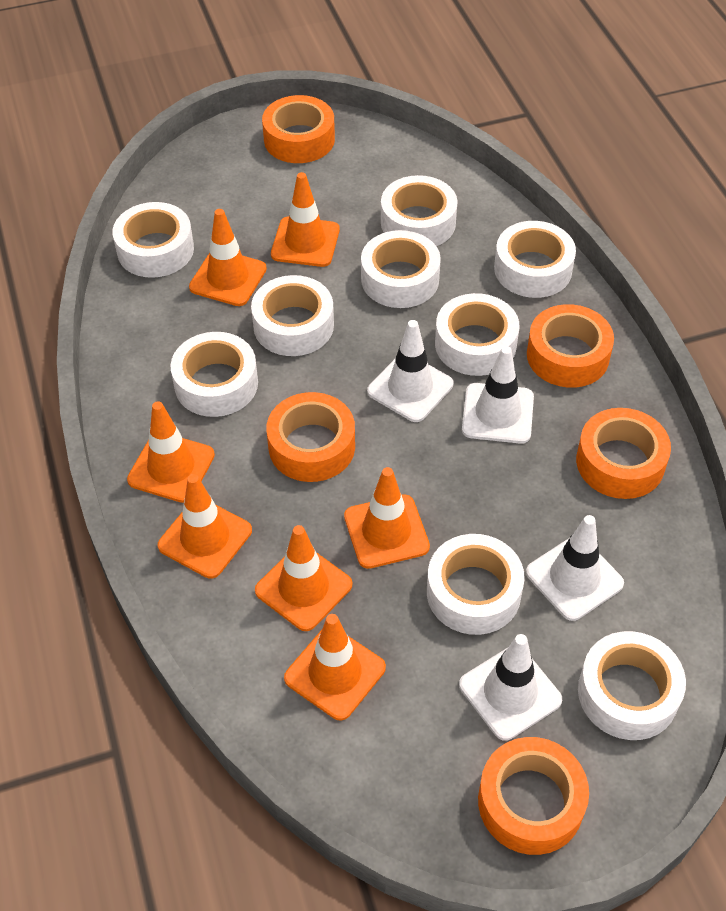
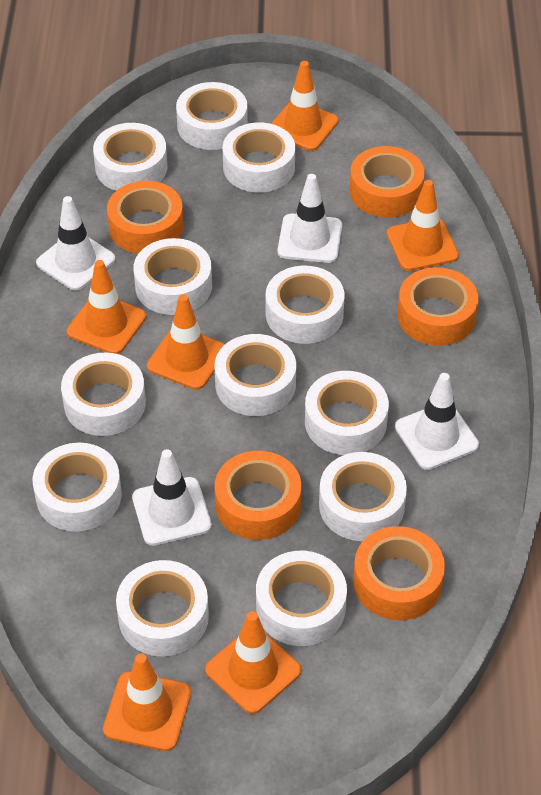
orange traffic cone: 7 -> 6
white tape: 9 -> 12

